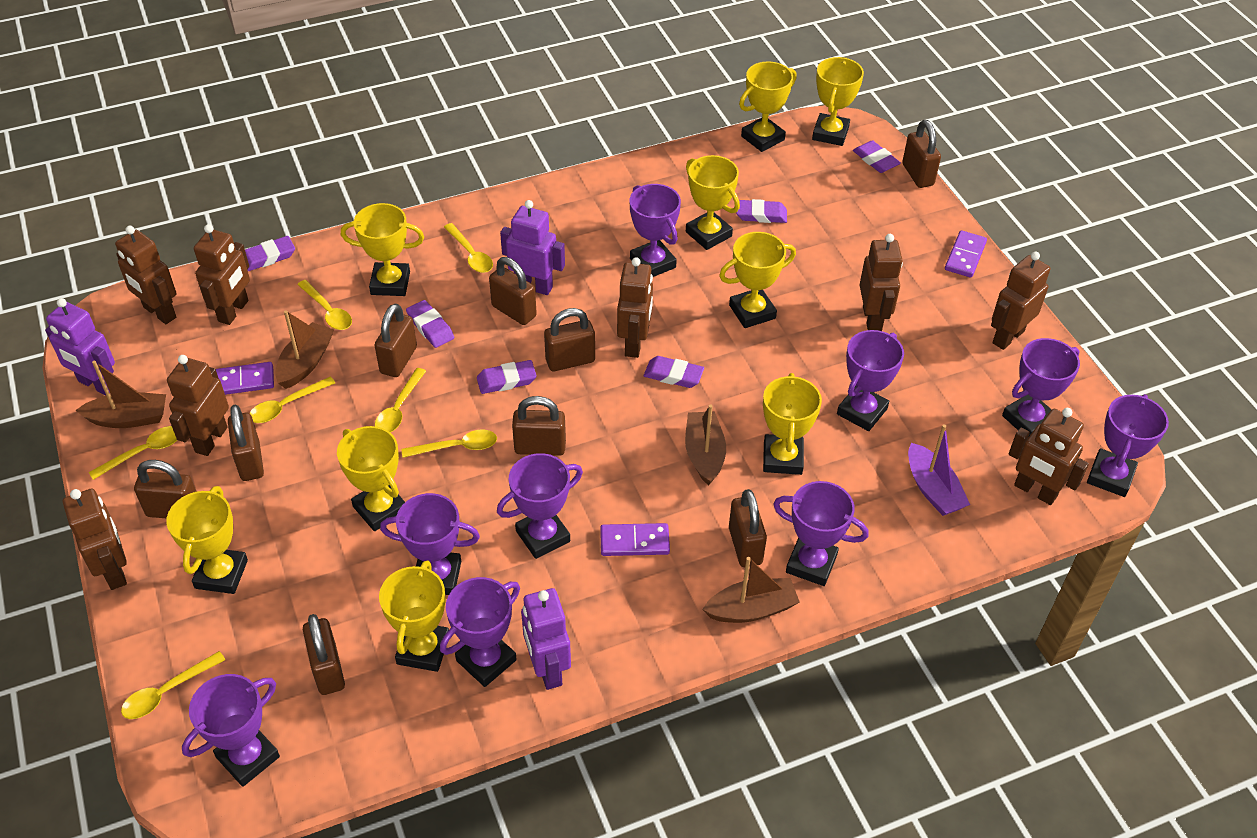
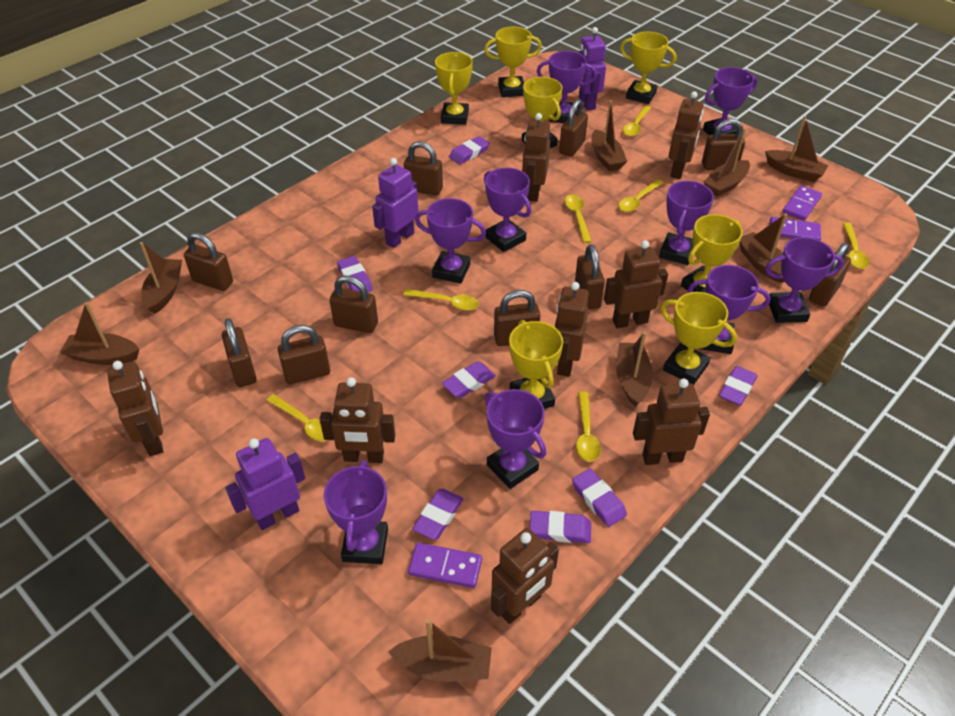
brown boat: 4 -> 8
brown padlock: 9 -> 10
purple boat: 1 -> 0
purple eraser: 6 -> 7
yellow trophy: 9 -> 7

